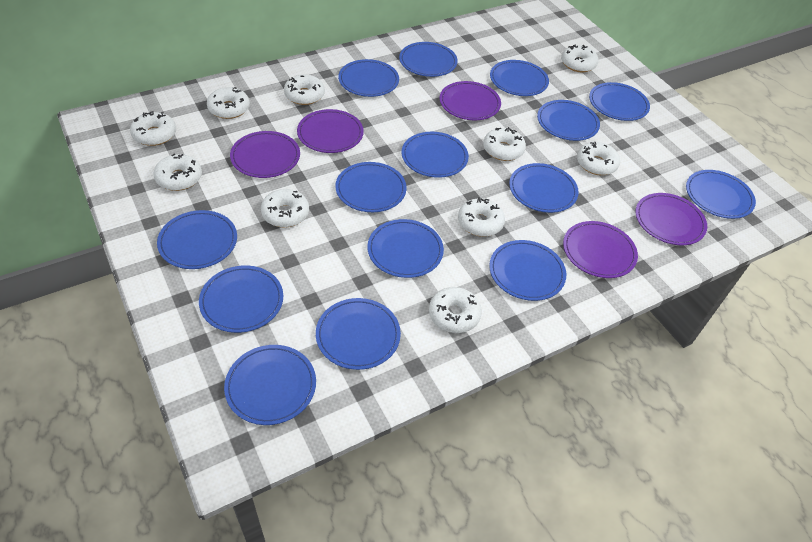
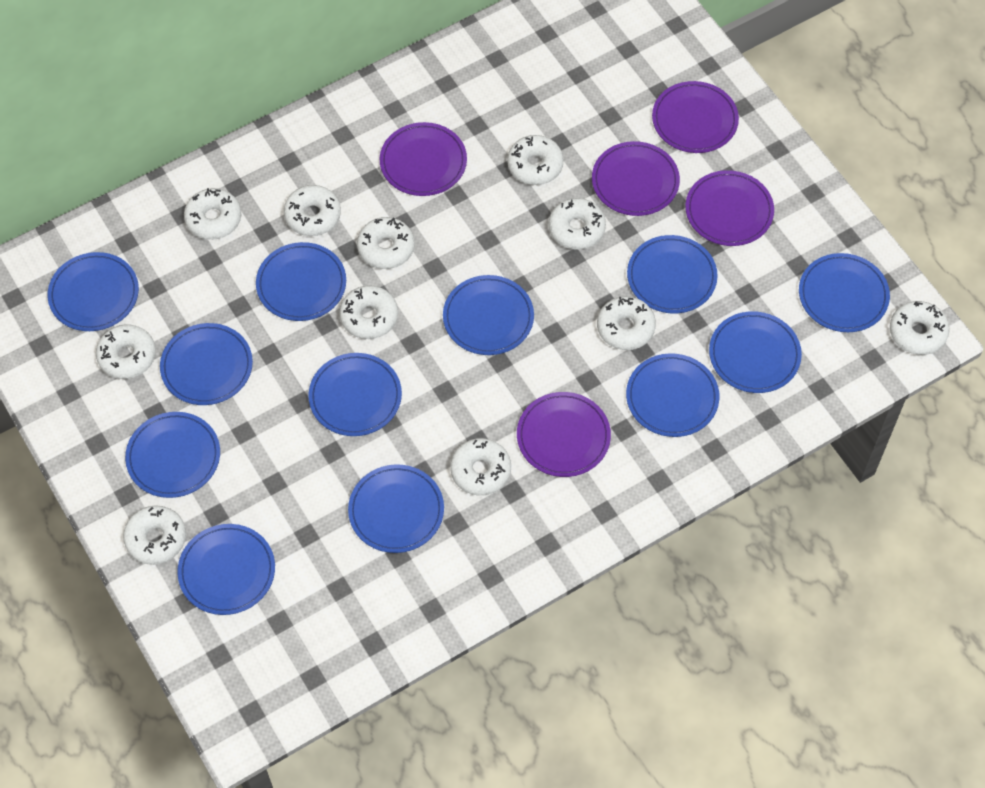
blue plate: 15 -> 12
white donut: 10 -> 11

